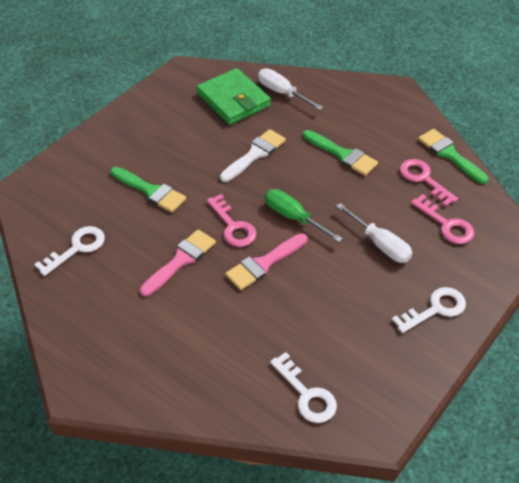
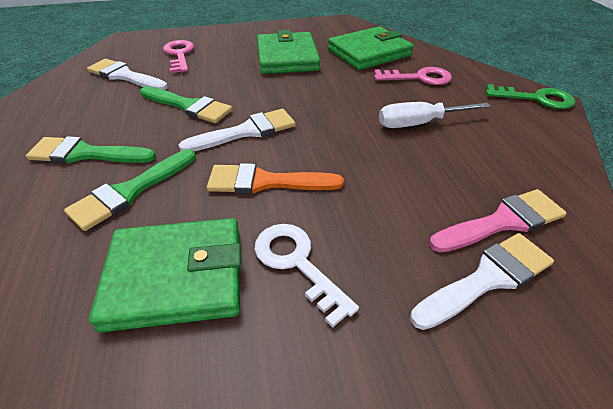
green key: 0 -> 1
green screwdriver: 1 -> 0
green wallet: 1 -> 3
orange brush: 0 -> 1
pink brush: 2 -> 1
pink key: 3 -> 2
white brush: 1 -> 3
white key: 3 -> 1
white screwdriver: 2 -> 1

